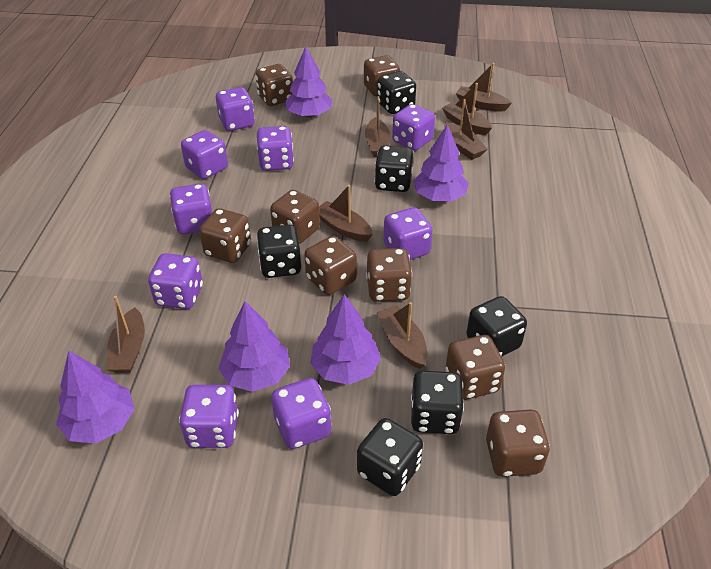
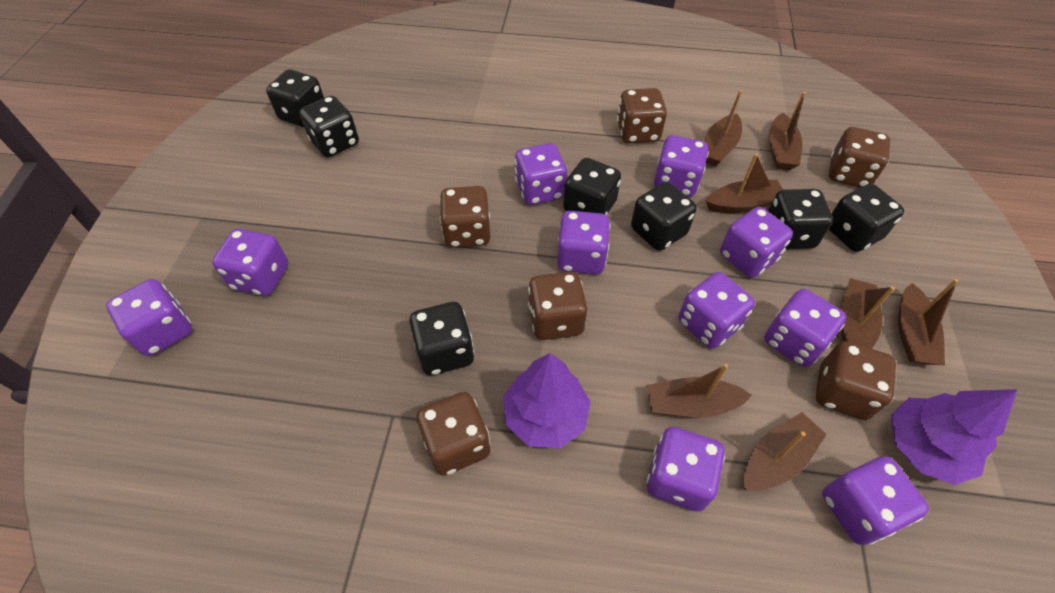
black dice: 6 -> 7
brown dice: 8 -> 6
purple dice: 9 -> 10
purple tree: 5 -> 2

